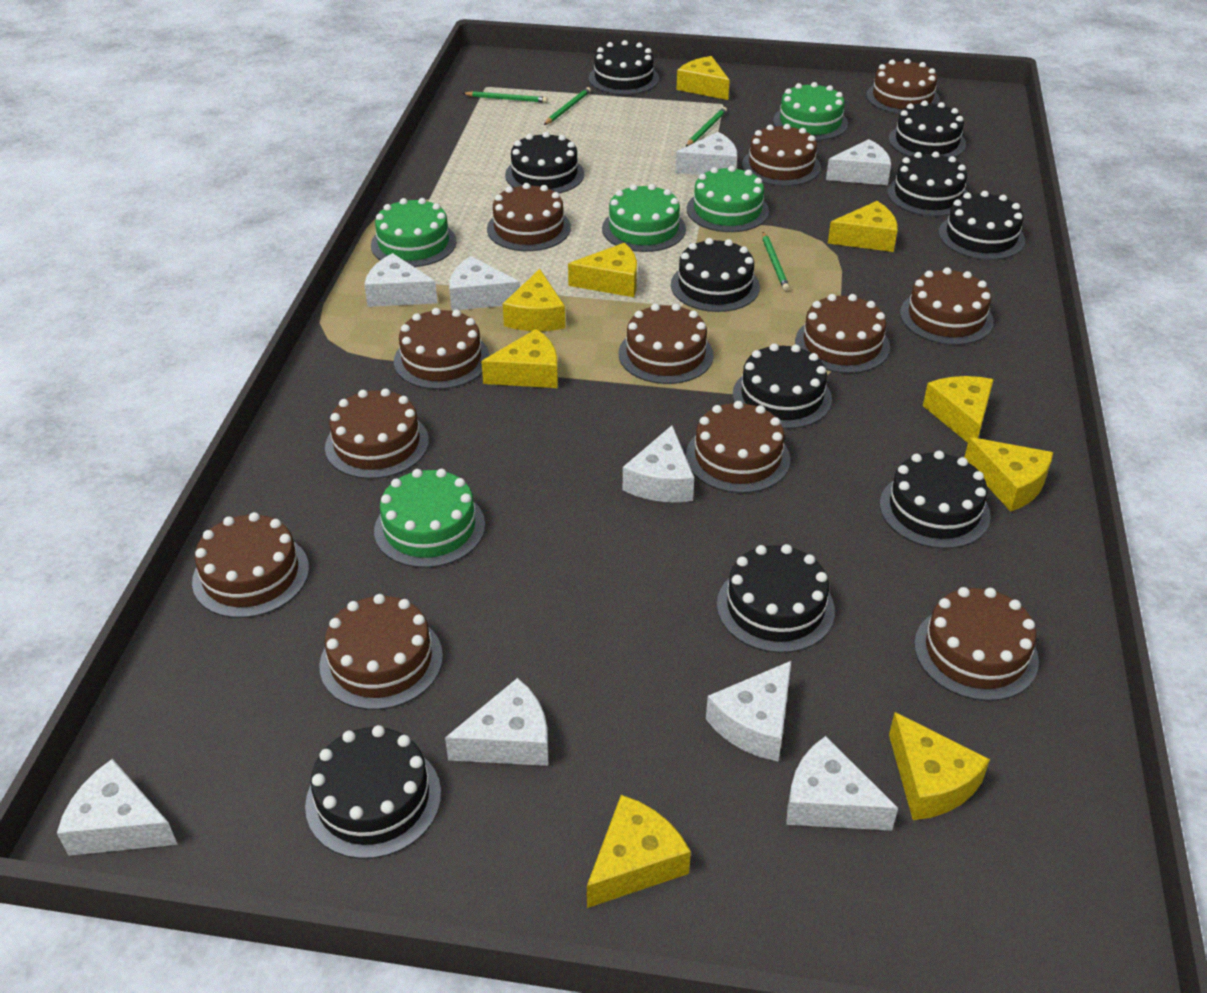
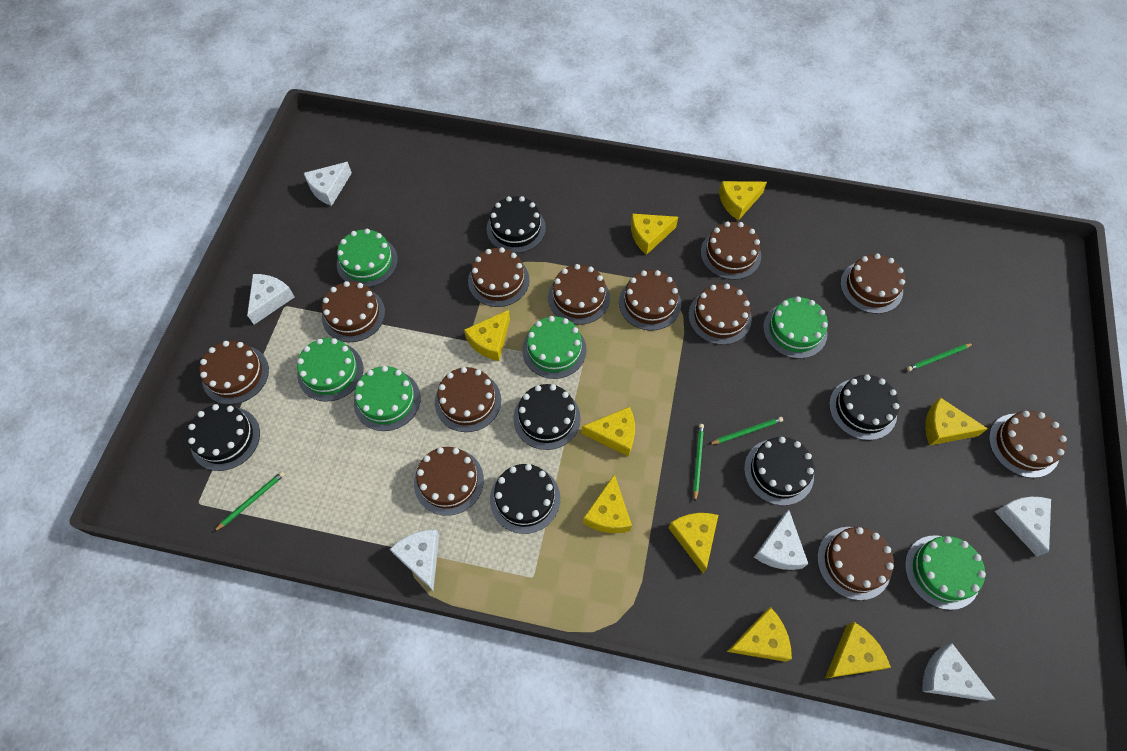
black cake: 10 -> 6
green cake: 5 -> 6
white cheese: 9 -> 6

